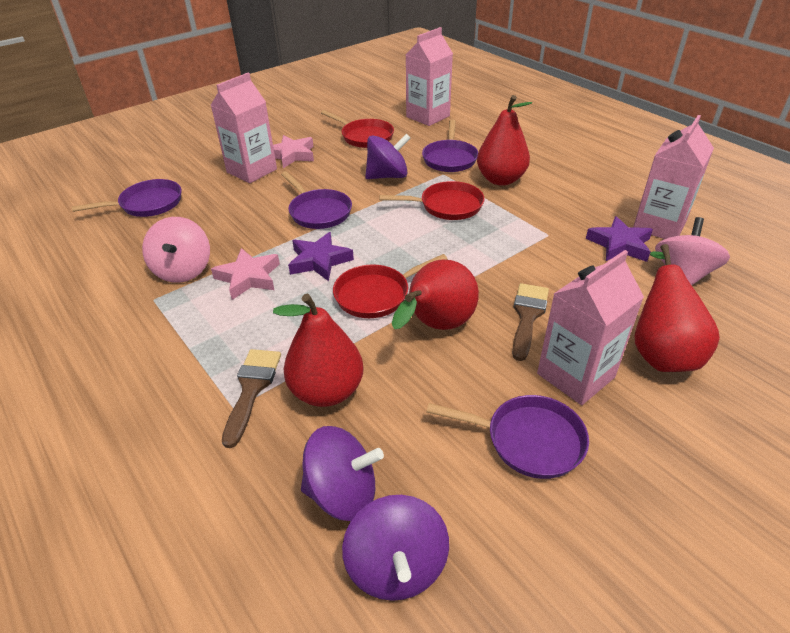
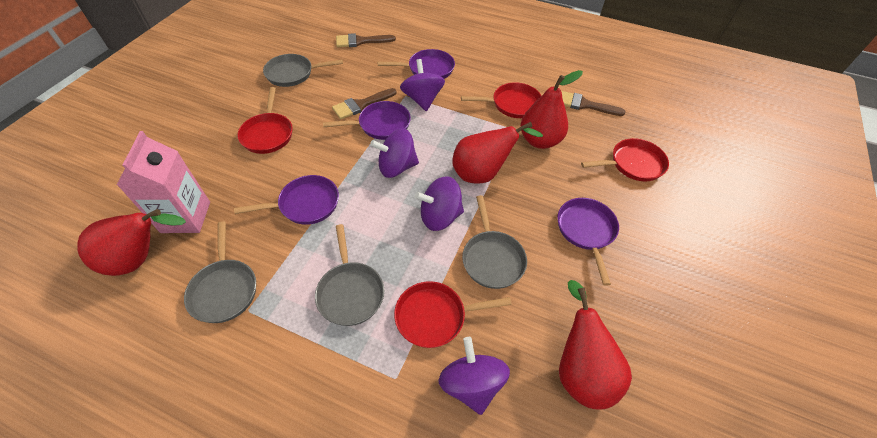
brown brush: 2 -> 3
grey pan: 0 -> 4
pink carton: 4 -> 1
pink spinning top: 2 -> 0
pink star: 2 -> 0
purple spinning top: 3 -> 4
purple star: 2 -> 0
red pan: 3 -> 4

